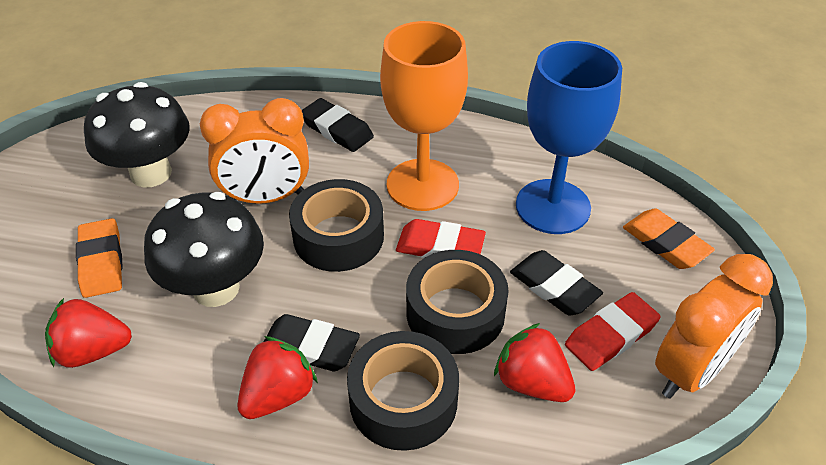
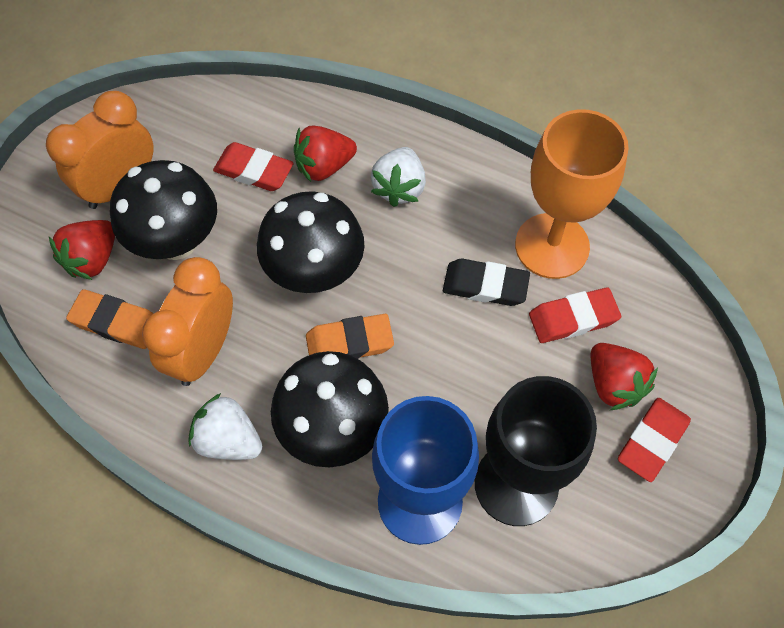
black eraser: 3 -> 1
black goblet: 0 -> 1
black mushroom: 2 -> 3
black tape: 3 -> 0
red eraser: 2 -> 3
white strawberry: 0 -> 2

